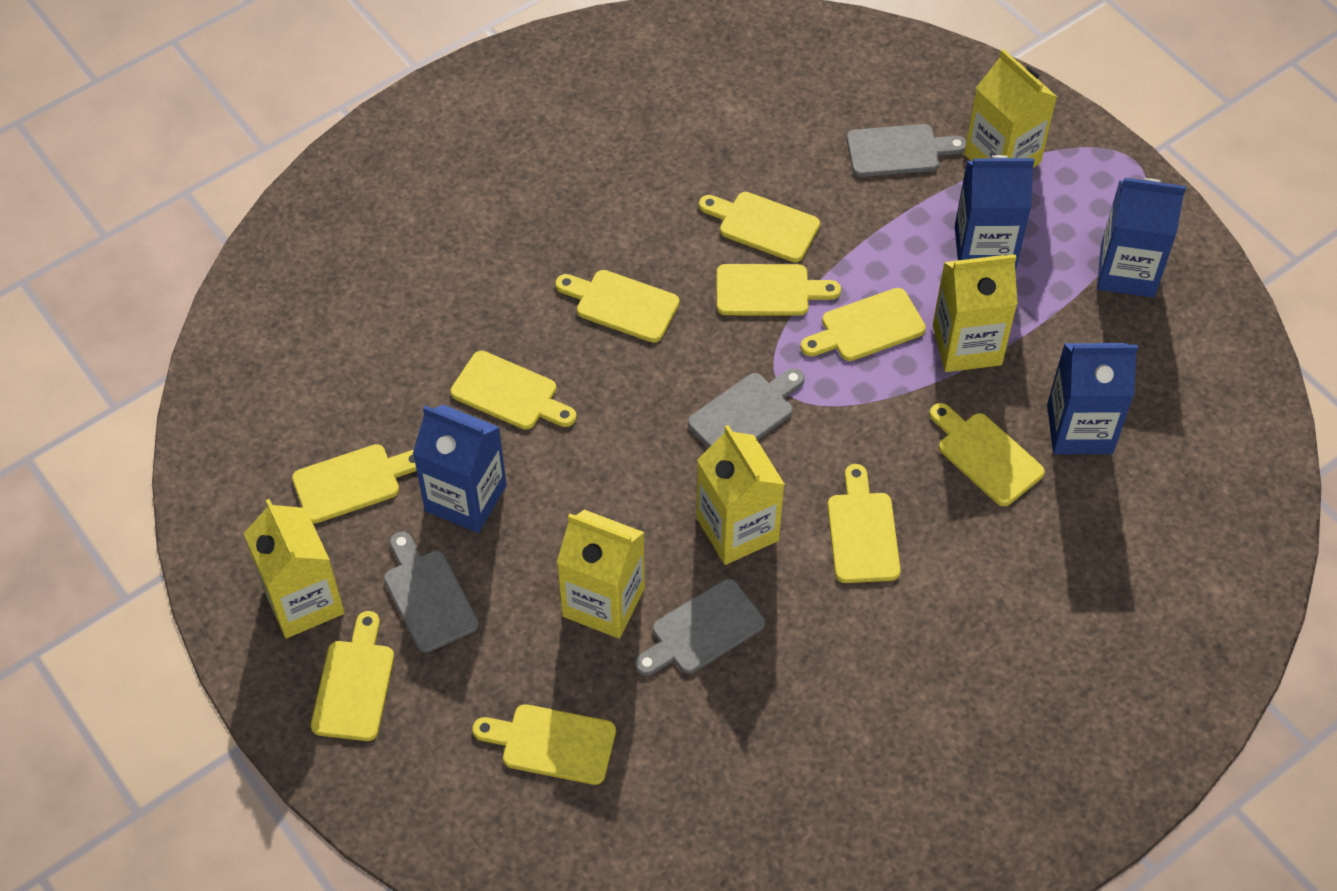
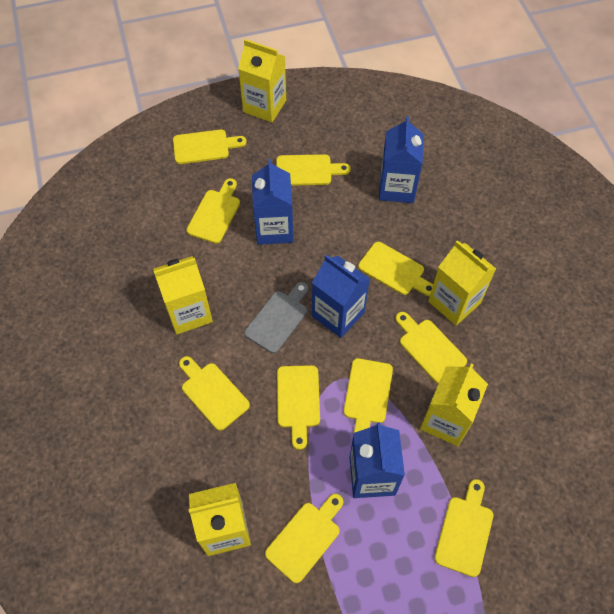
grey cutting board: 4 -> 1

